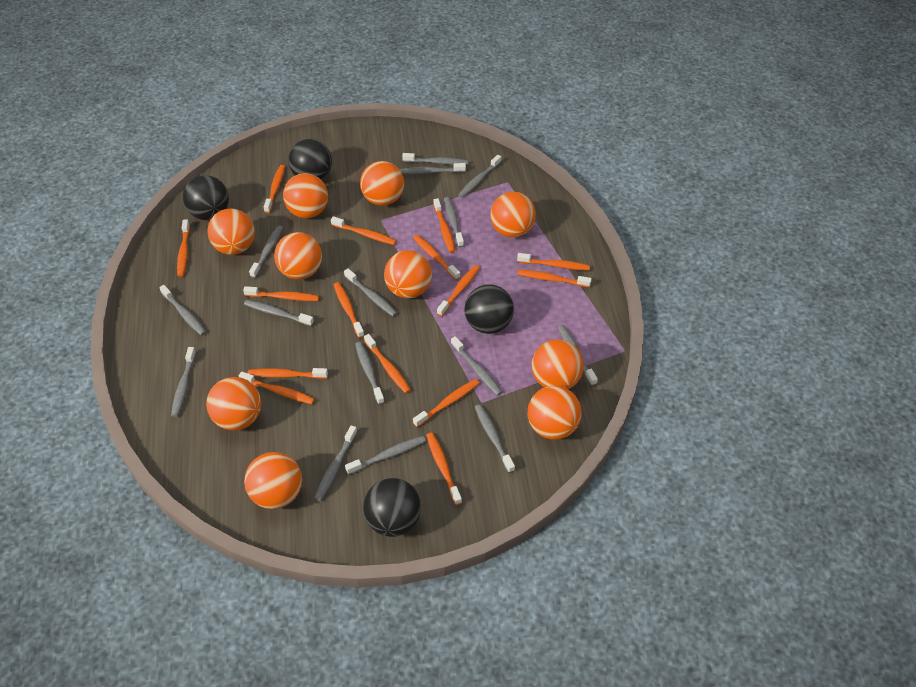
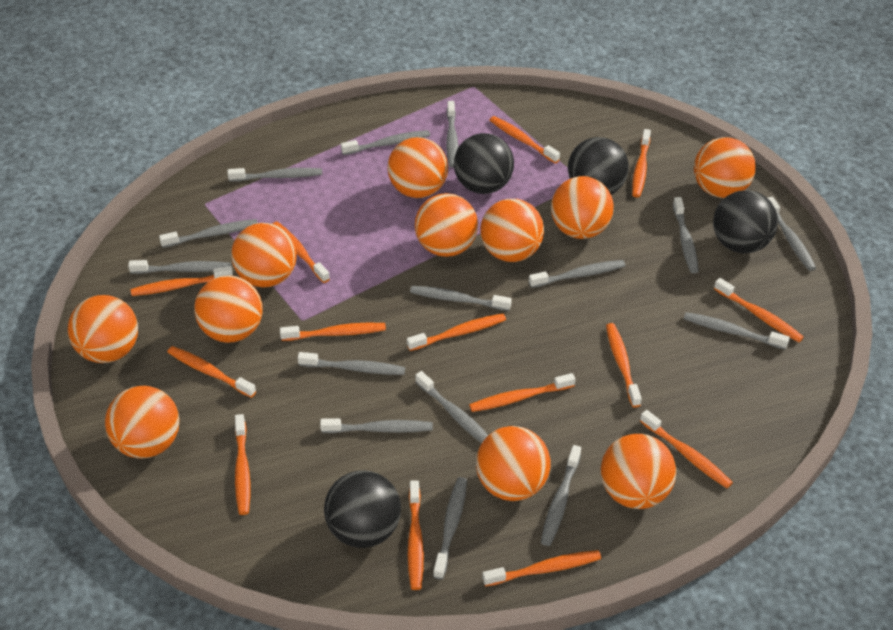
orange ball: 10 -> 11
orange toothbrush: 15 -> 14

